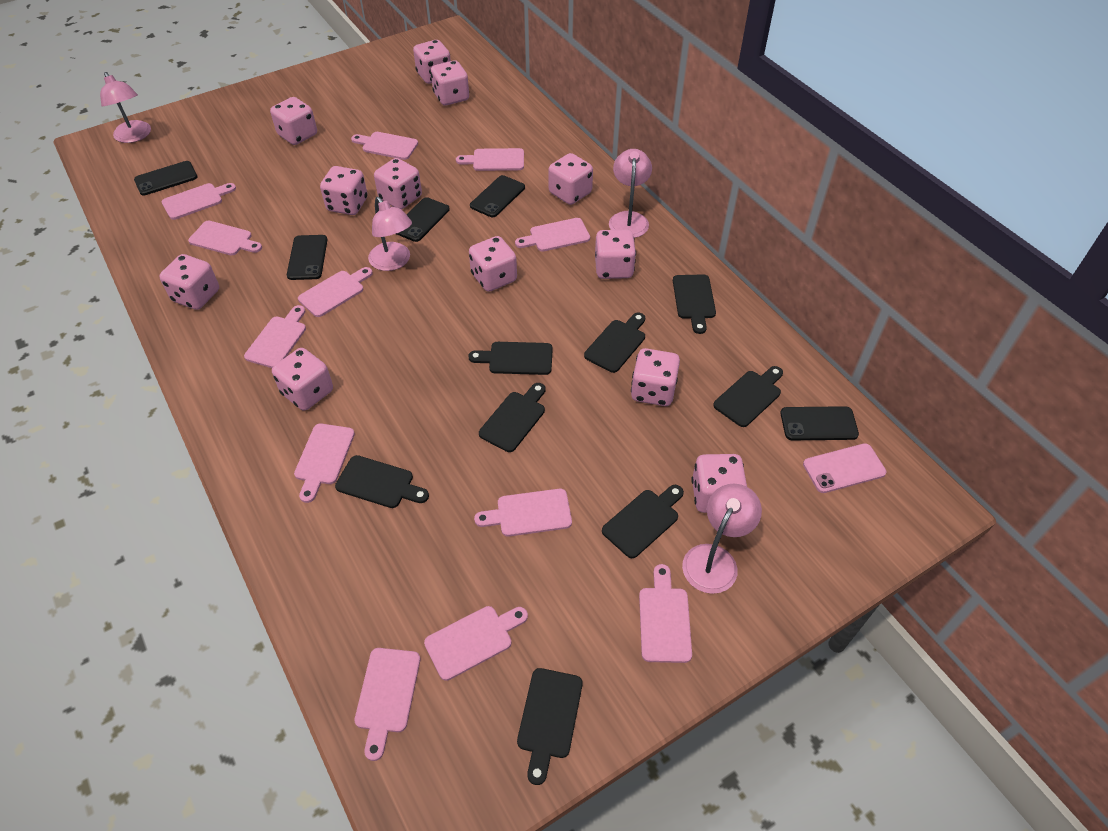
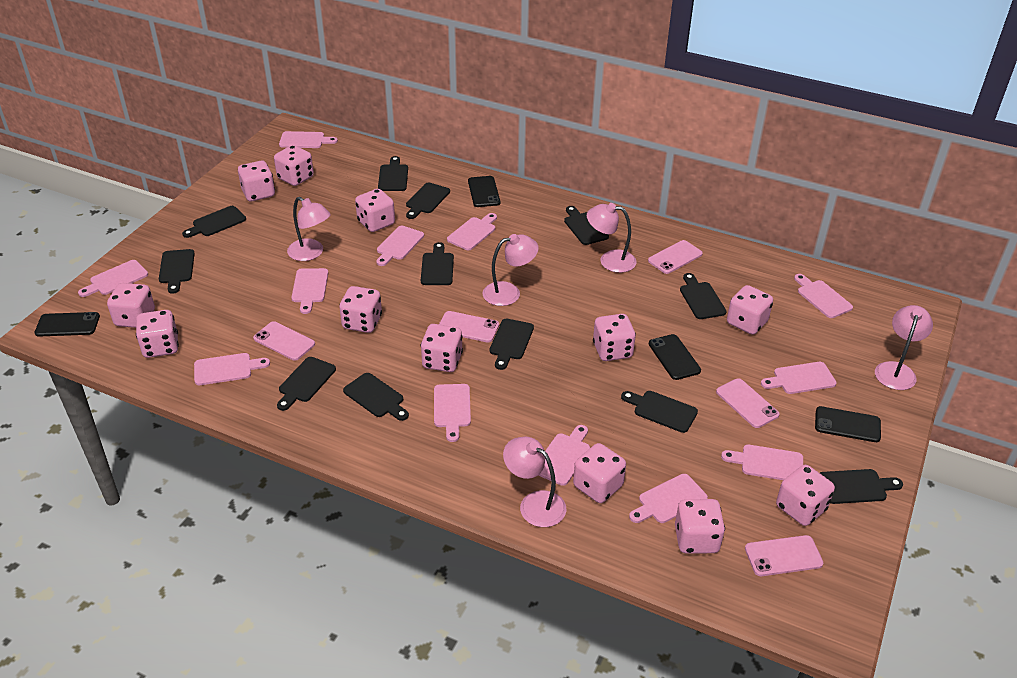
black cutting board: 8 -> 12
black phone: 5 -> 4
pink lamp: 4 -> 5
pink phone: 1 -> 5

